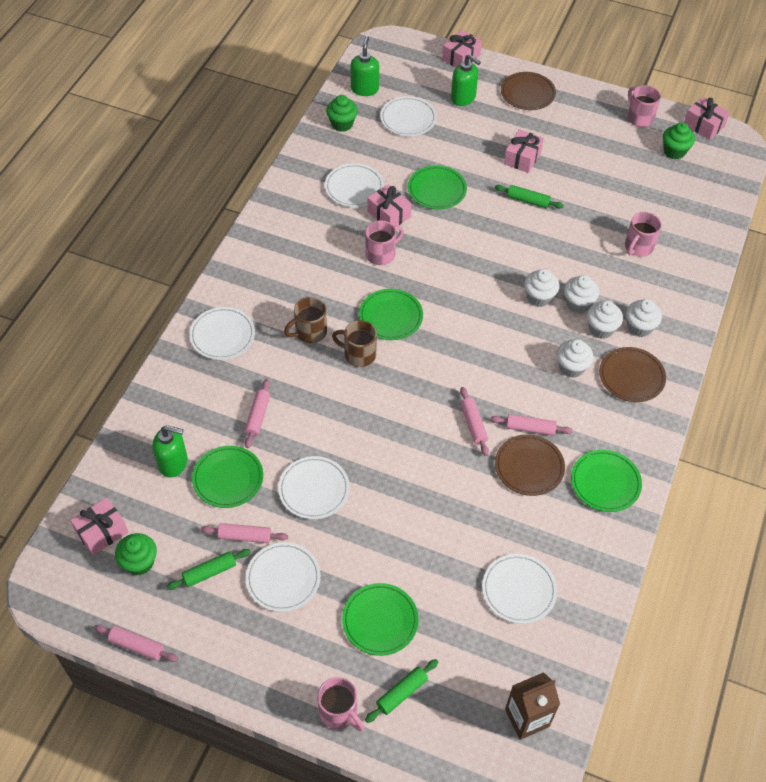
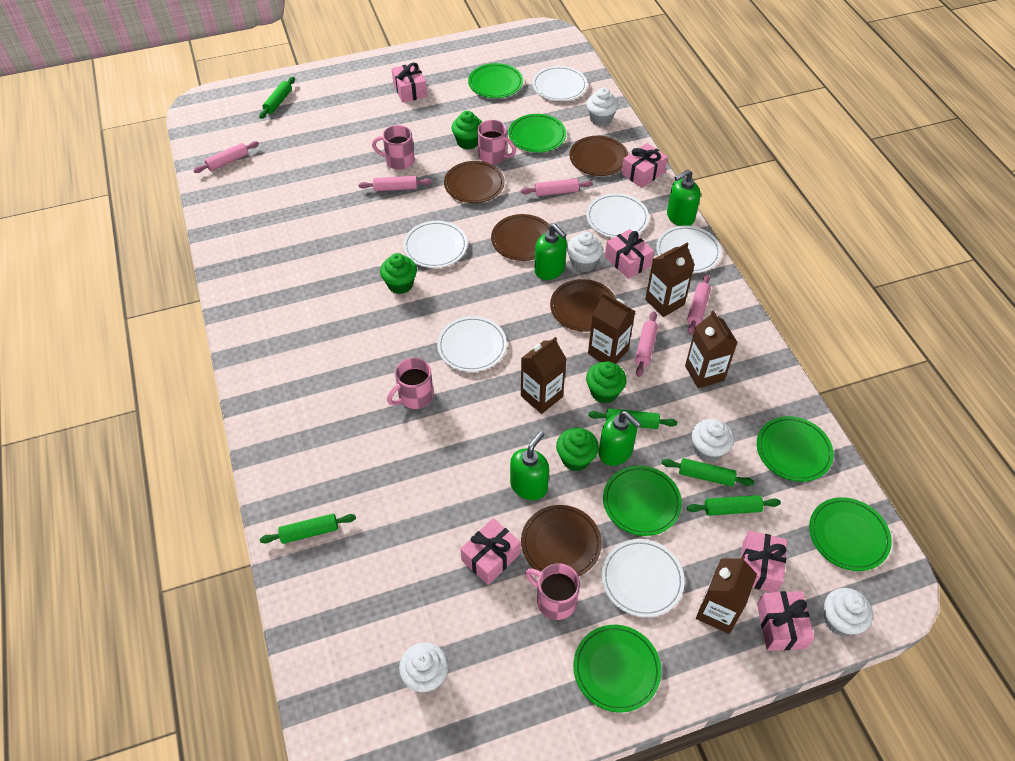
brown carton: 1 -> 5
brown mug: 2 -> 0
brown plate: 3 -> 5
green cupcake: 3 -> 4
green plate: 5 -> 6
green rolling pin: 3 -> 5
green soap dispenser: 3 -> 4
pink gift: 5 -> 6

